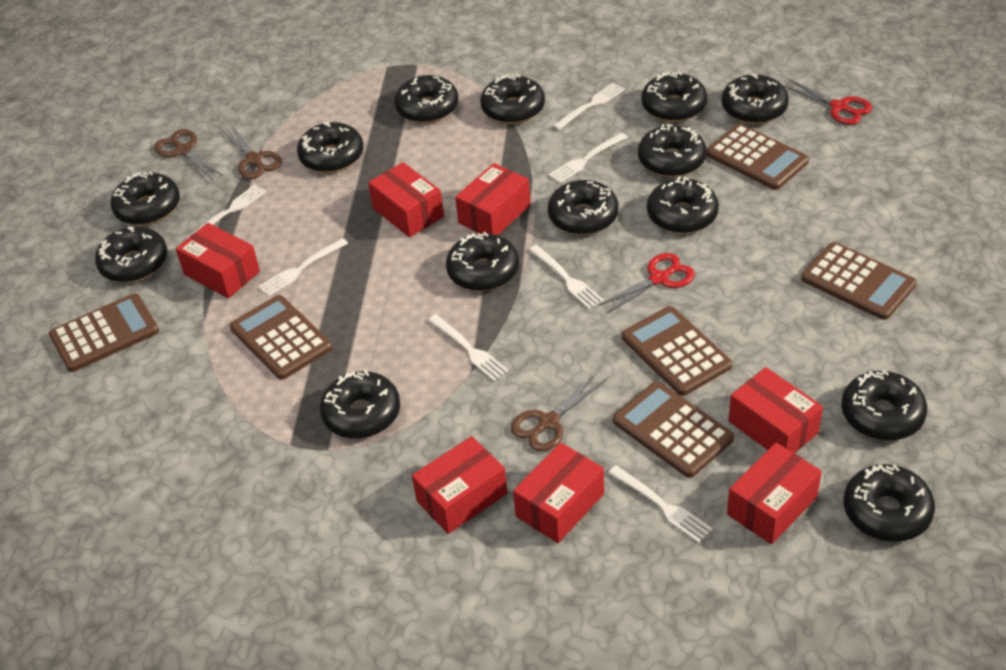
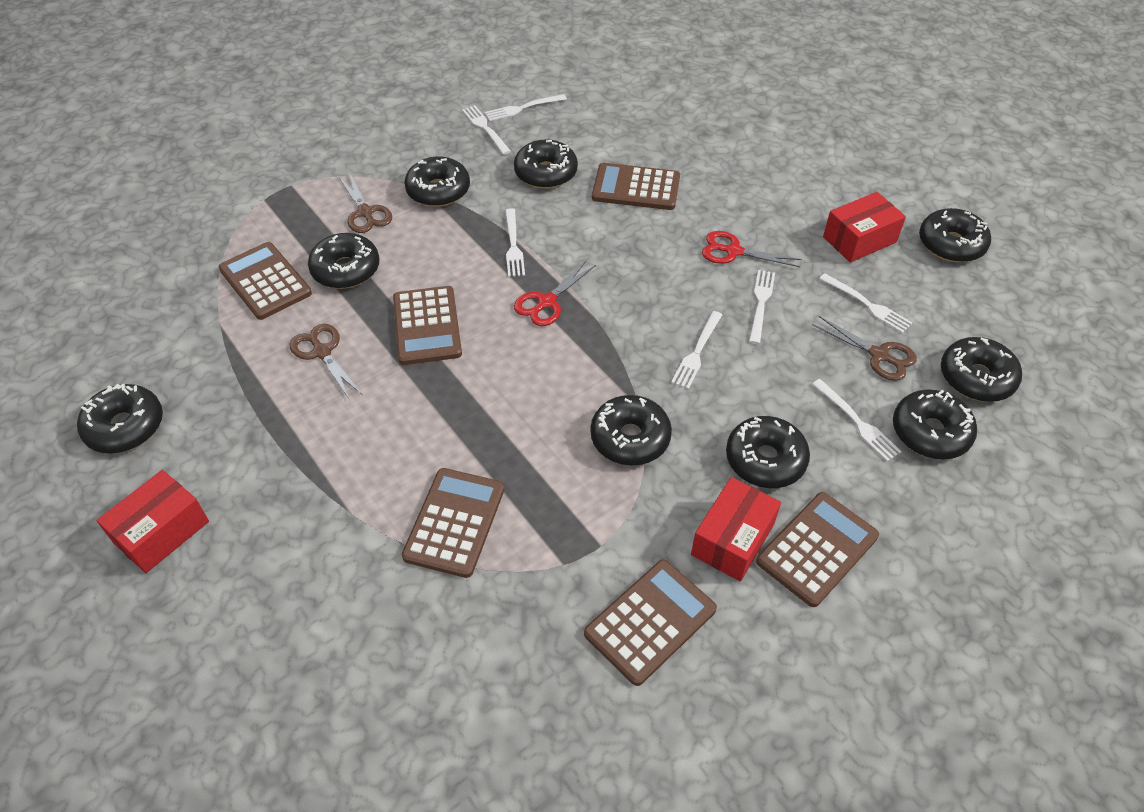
black donut: 14 -> 9
red box: 7 -> 3

